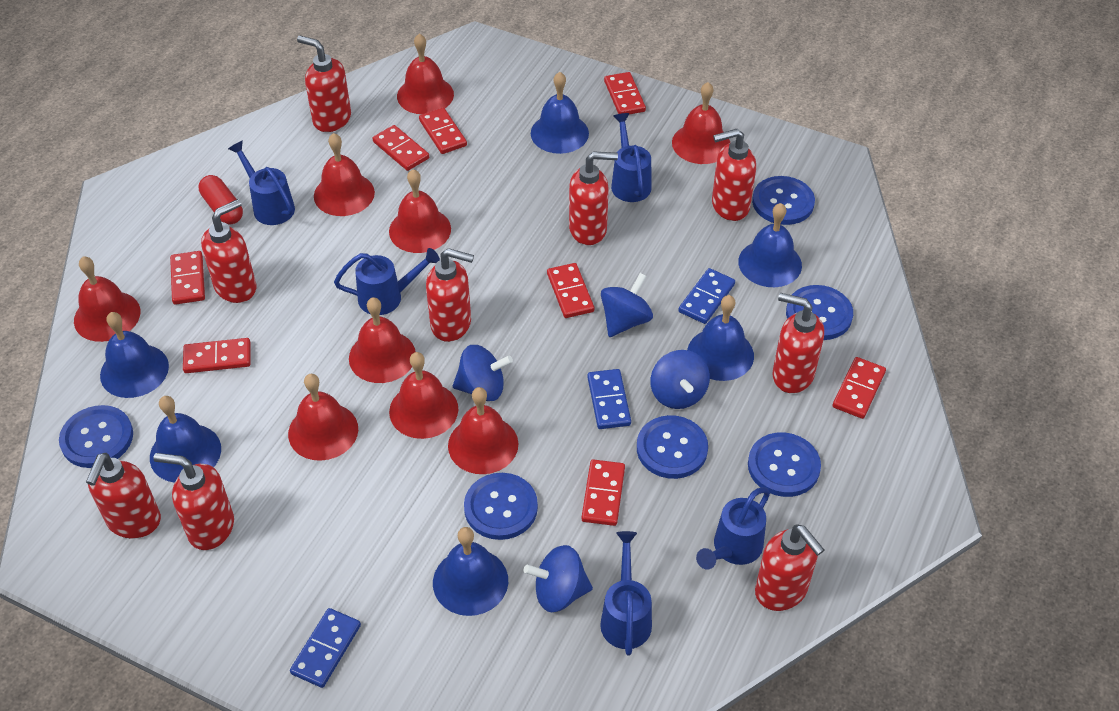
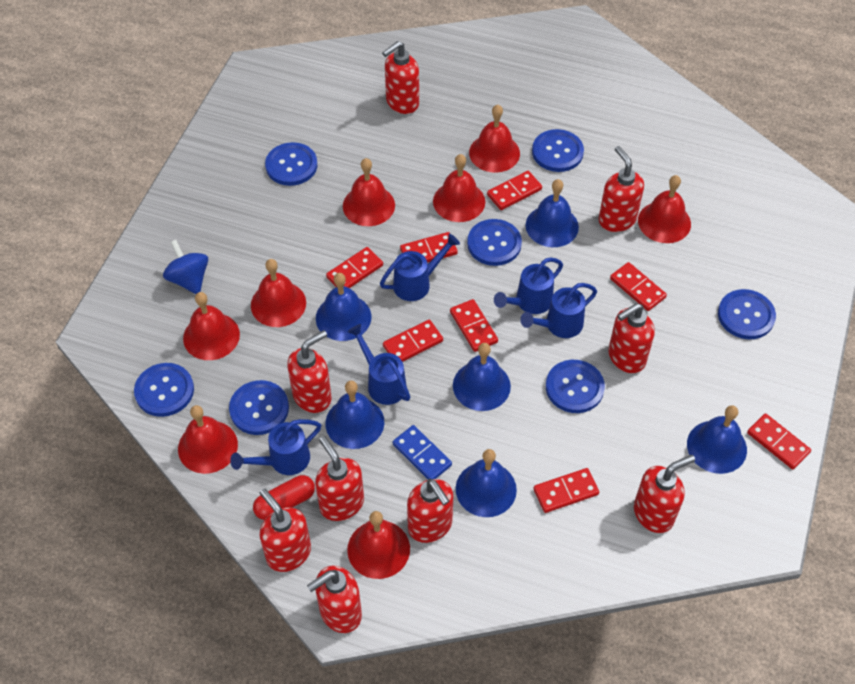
blue button: 6 -> 7
blue domino: 3 -> 1
blue spinning top: 4 -> 1
red bell: 9 -> 8

